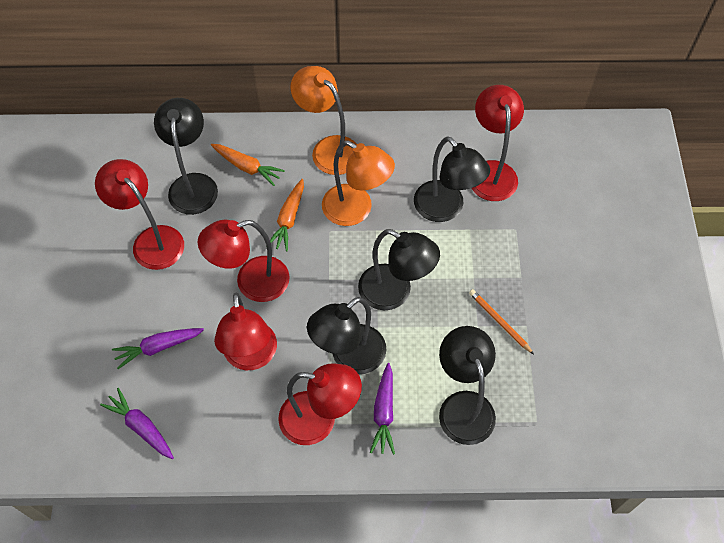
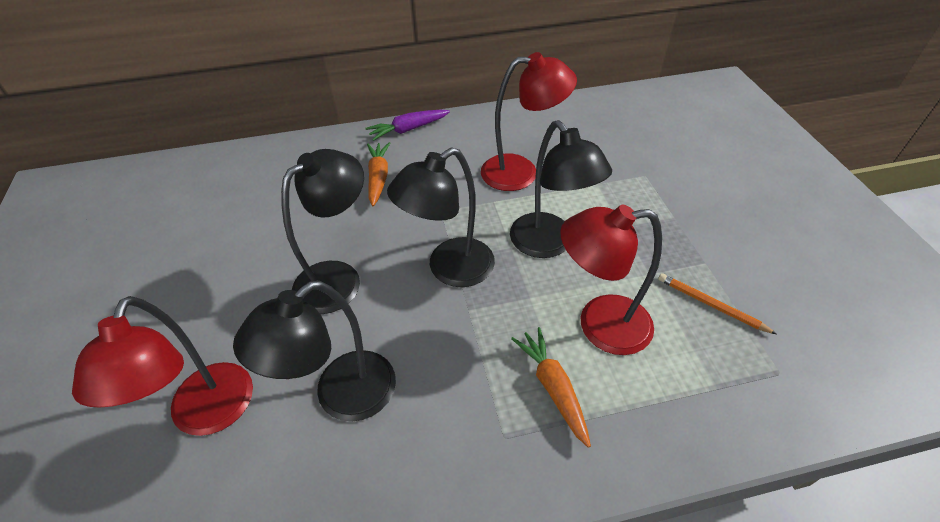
black lamp: 5 -> 4
orange lamp: 2 -> 0
purple carrot: 3 -> 1
red lamp: 5 -> 3

